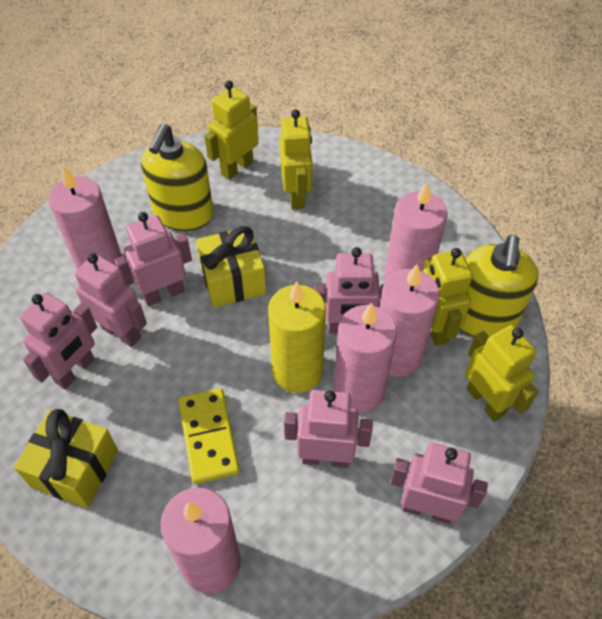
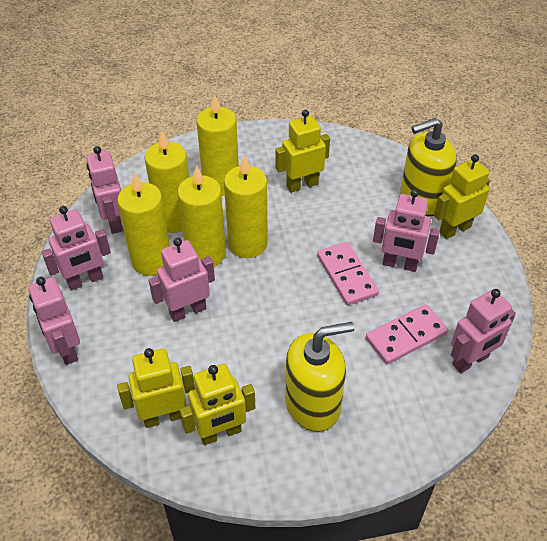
pink candle: 5 -> 0
pink domino: 0 -> 2
yellow candle: 1 -> 5
yellow domino: 1 -> 0
yellow gift: 2 -> 0

